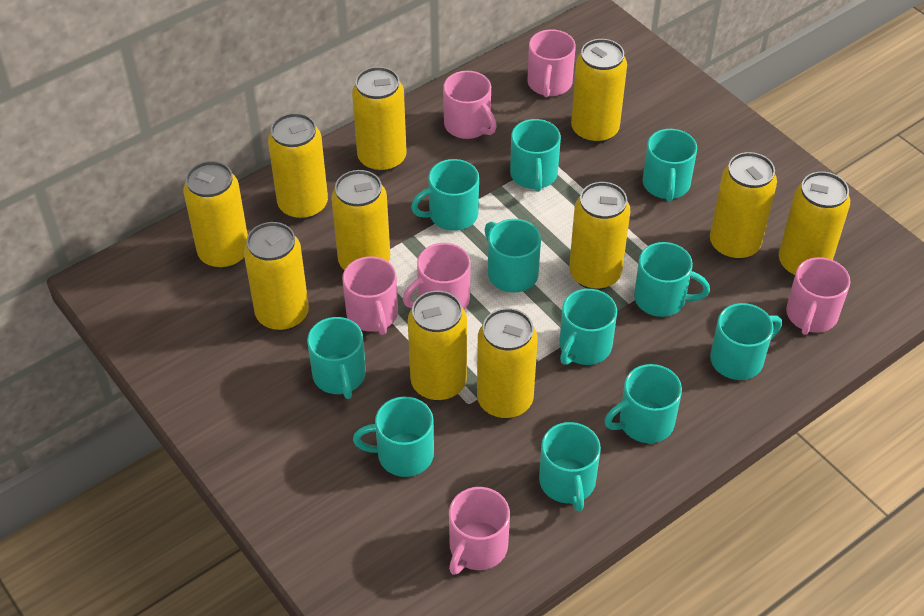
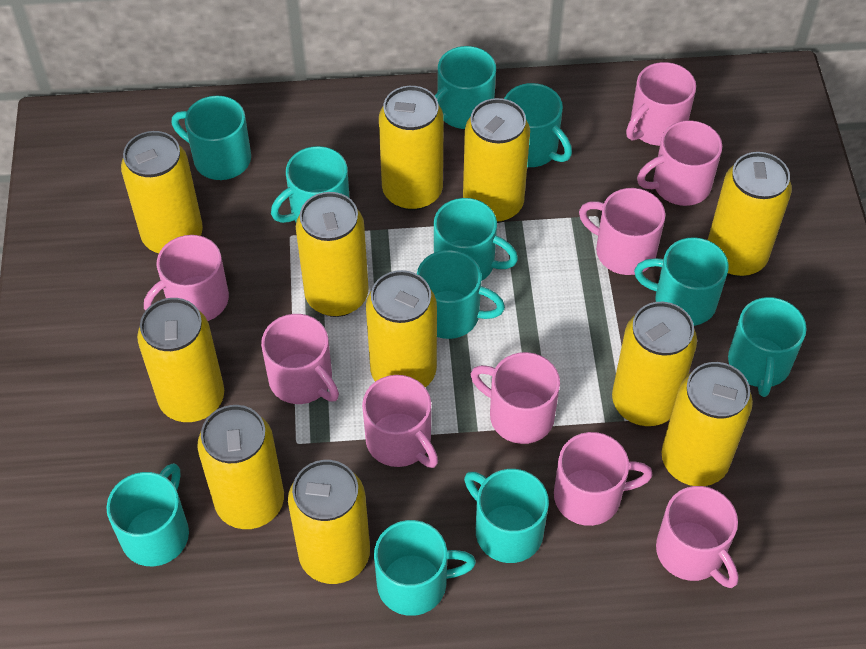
pink mug: 6 -> 9

